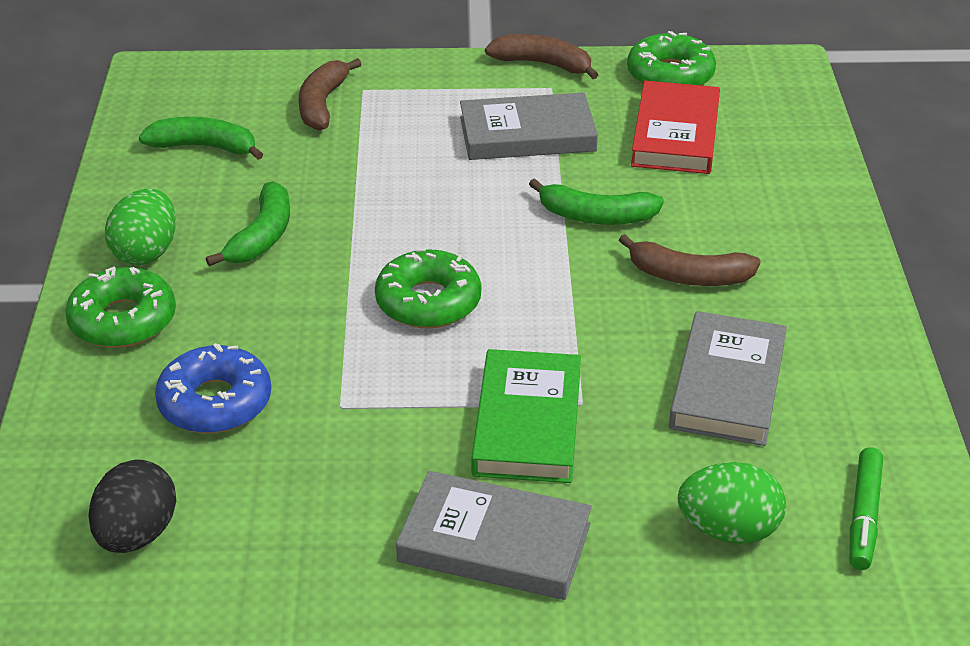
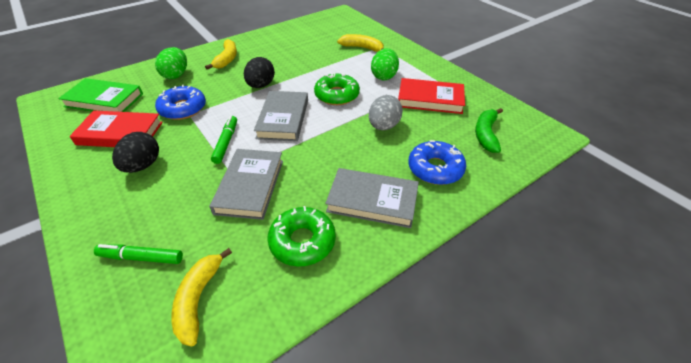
black egg: 1 -> 2
blue donut: 1 -> 2
brown banana: 3 -> 0
green banana: 3 -> 1
green donut: 3 -> 2
green marker: 1 -> 2
grey egg: 0 -> 1
red book: 1 -> 2
yellow banana: 0 -> 3

